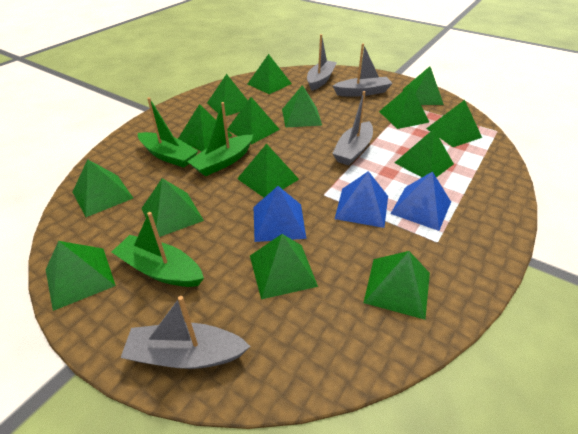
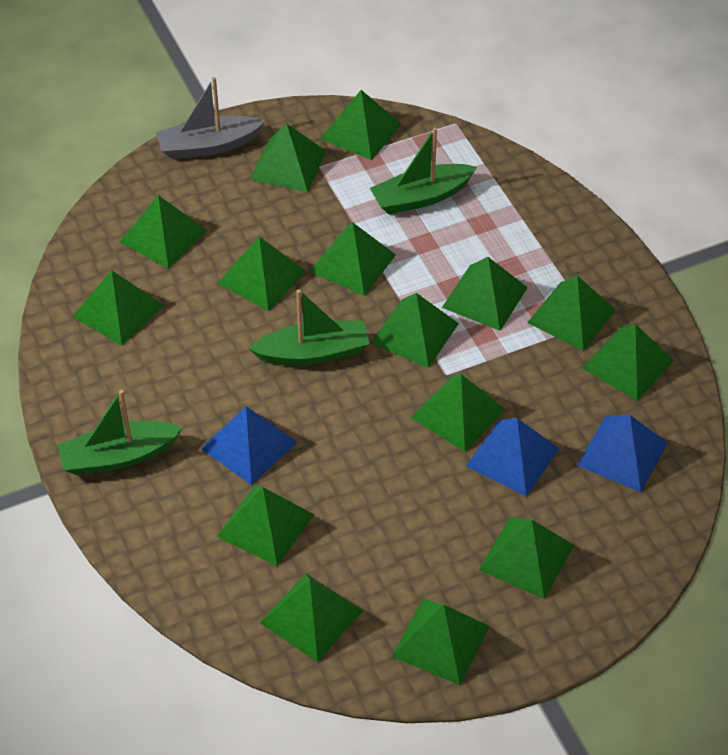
grey boat: 4 -> 1

